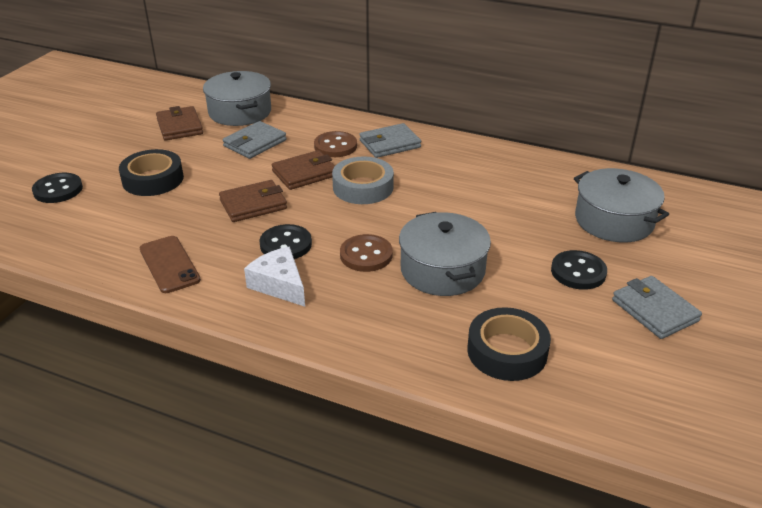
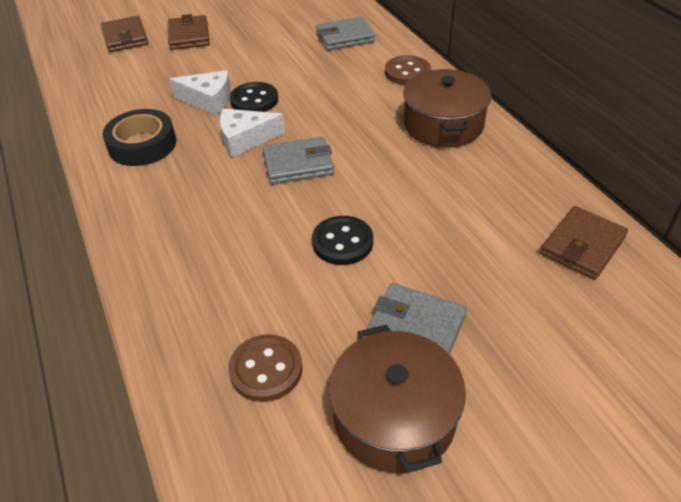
black button: 3 -> 2
black tape: 2 -> 1
brown phone: 1 -> 0
brown pot: 0 -> 2
grey pot: 3 -> 0
grey tape: 1 -> 0
white cheese: 1 -> 2

